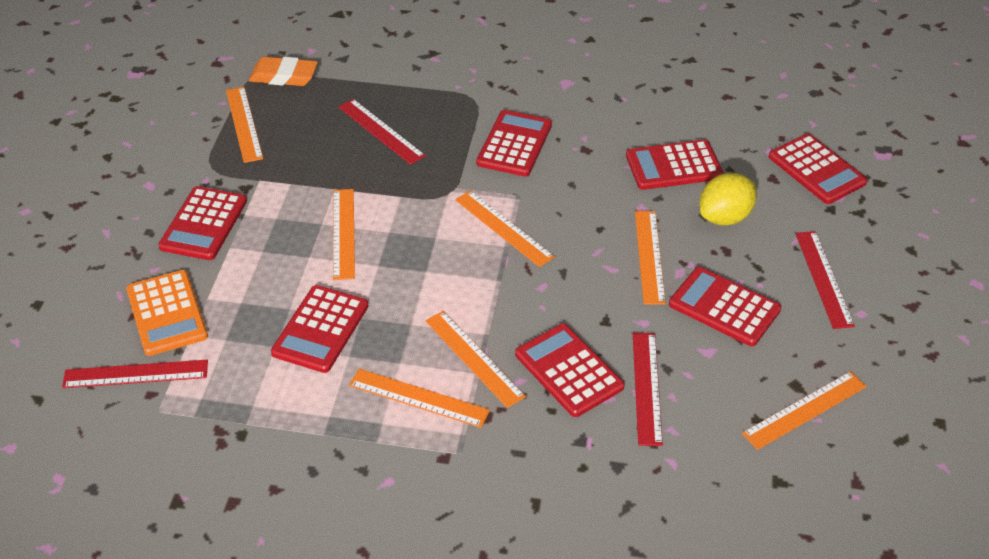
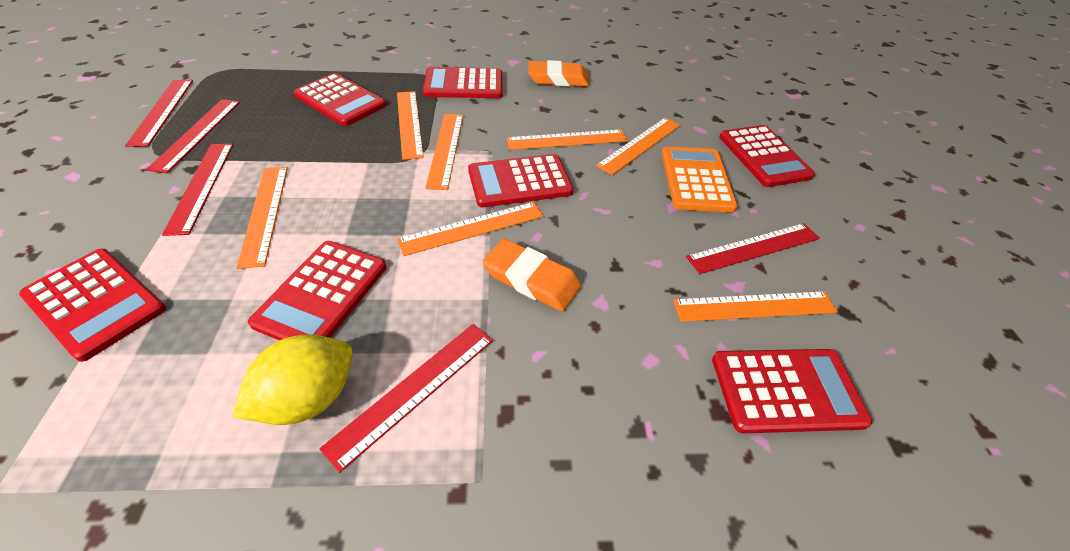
orange eraser: 1 -> 2
red ruler: 4 -> 5

